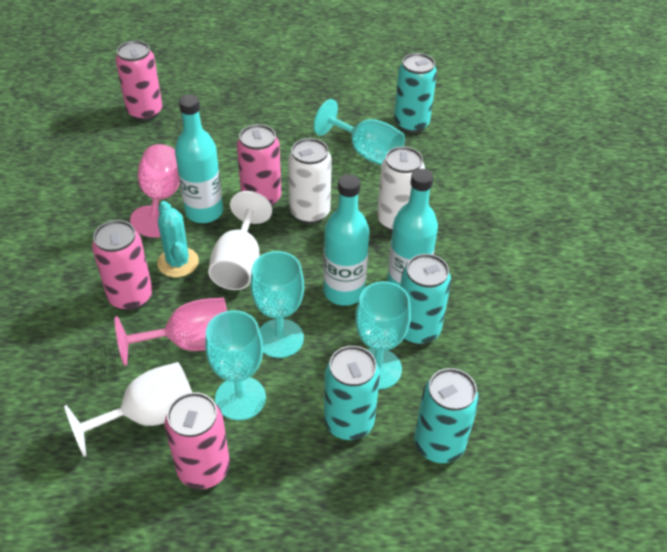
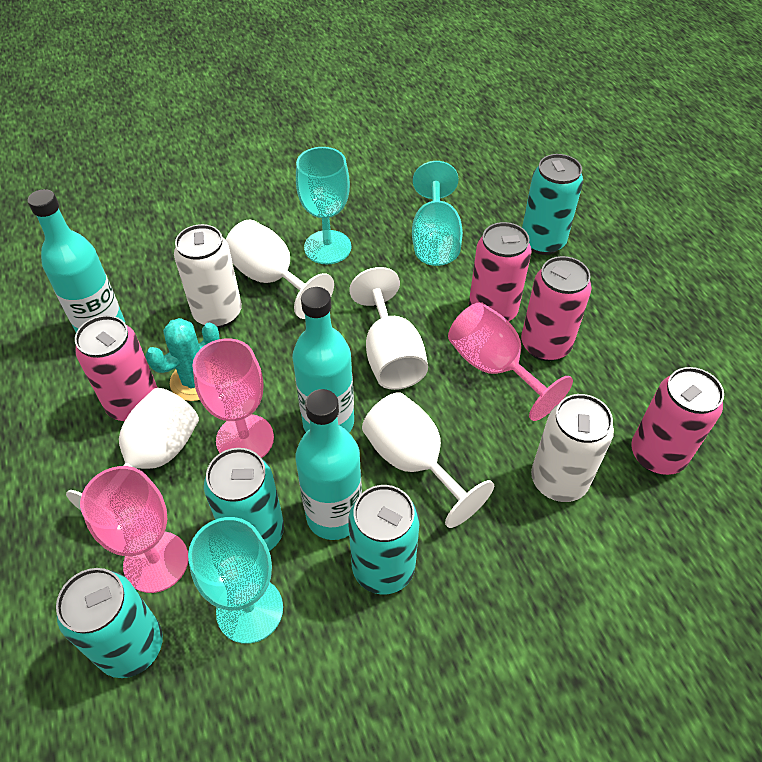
pink goblet: 2 -> 3
turquoise goblet: 4 -> 3
white goblet: 2 -> 4

